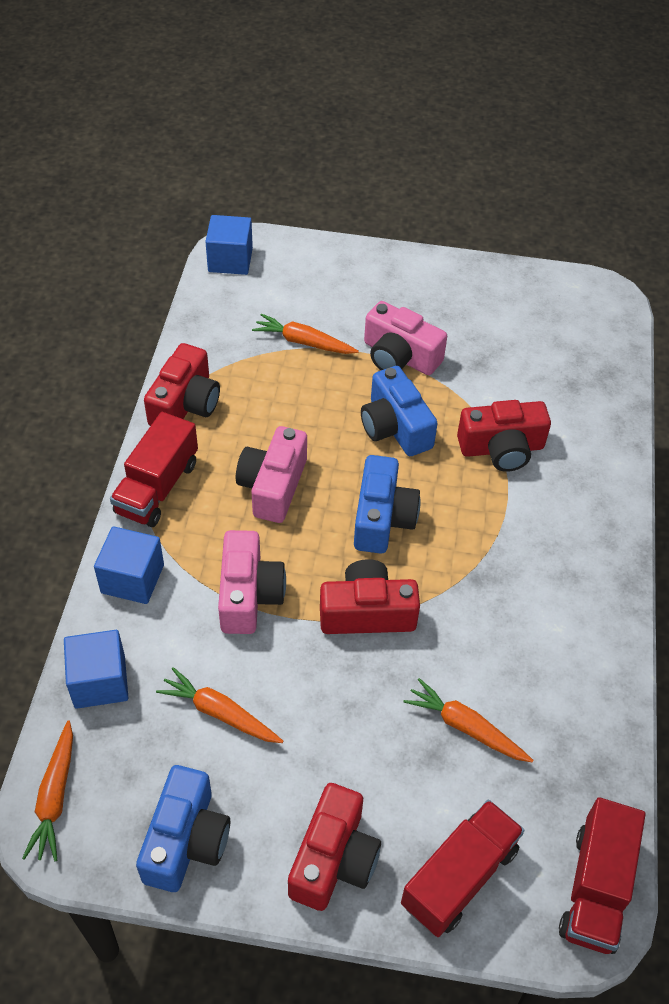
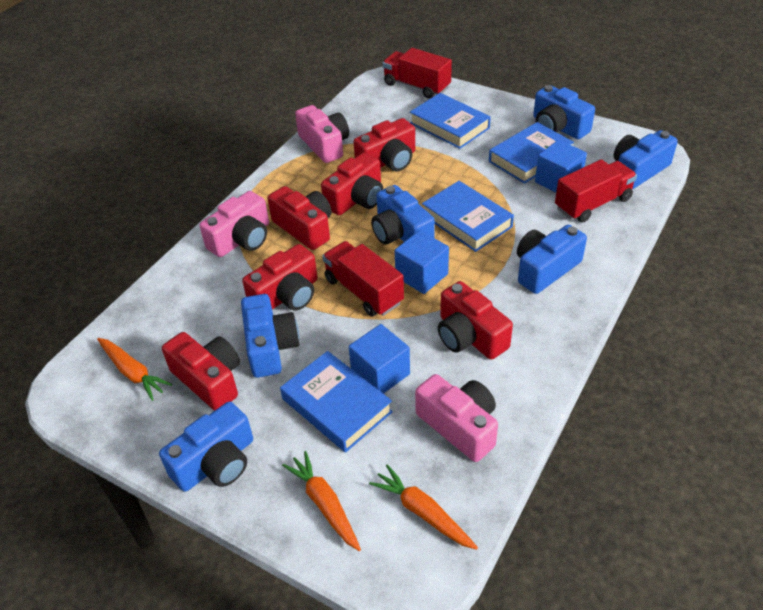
blue book: 0 -> 4
blue camera: 3 -> 6
orange carrot: 4 -> 3
red camera: 4 -> 6

